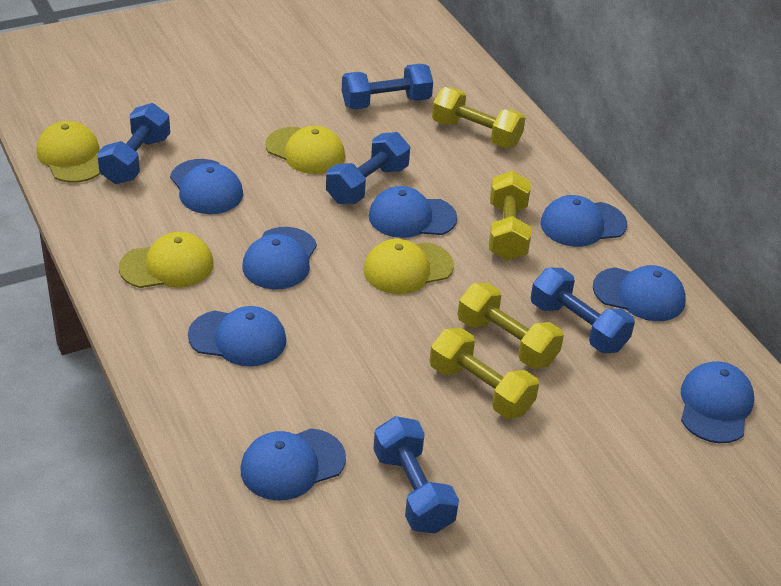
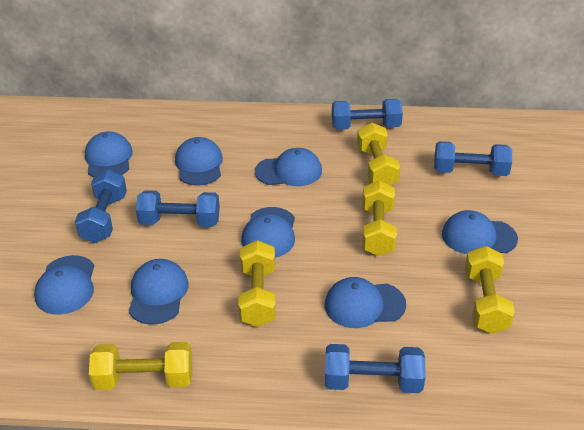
yellow cap: 4 -> 0
yellow dumbbell: 4 -> 5

